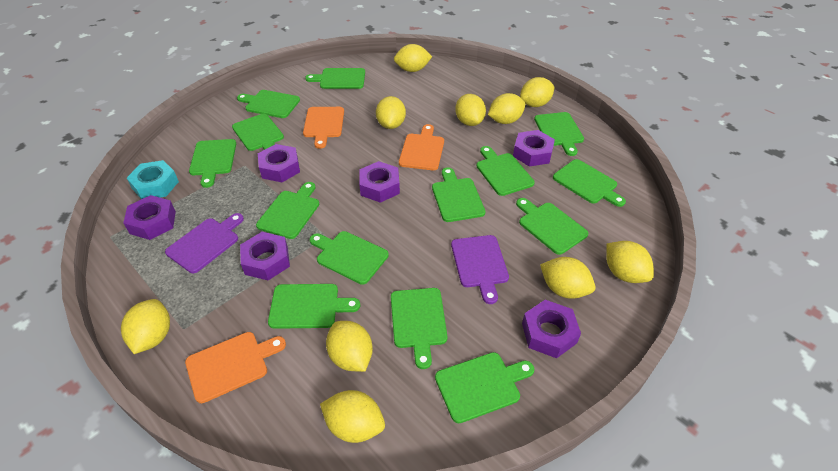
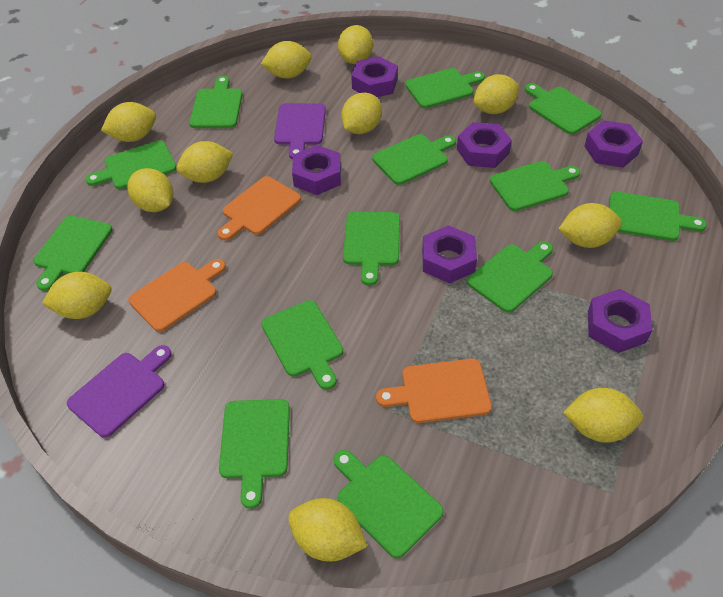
green cutting board: 14 -> 13
turquoise nut: 1 -> 0
yellow lemon: 10 -> 11

